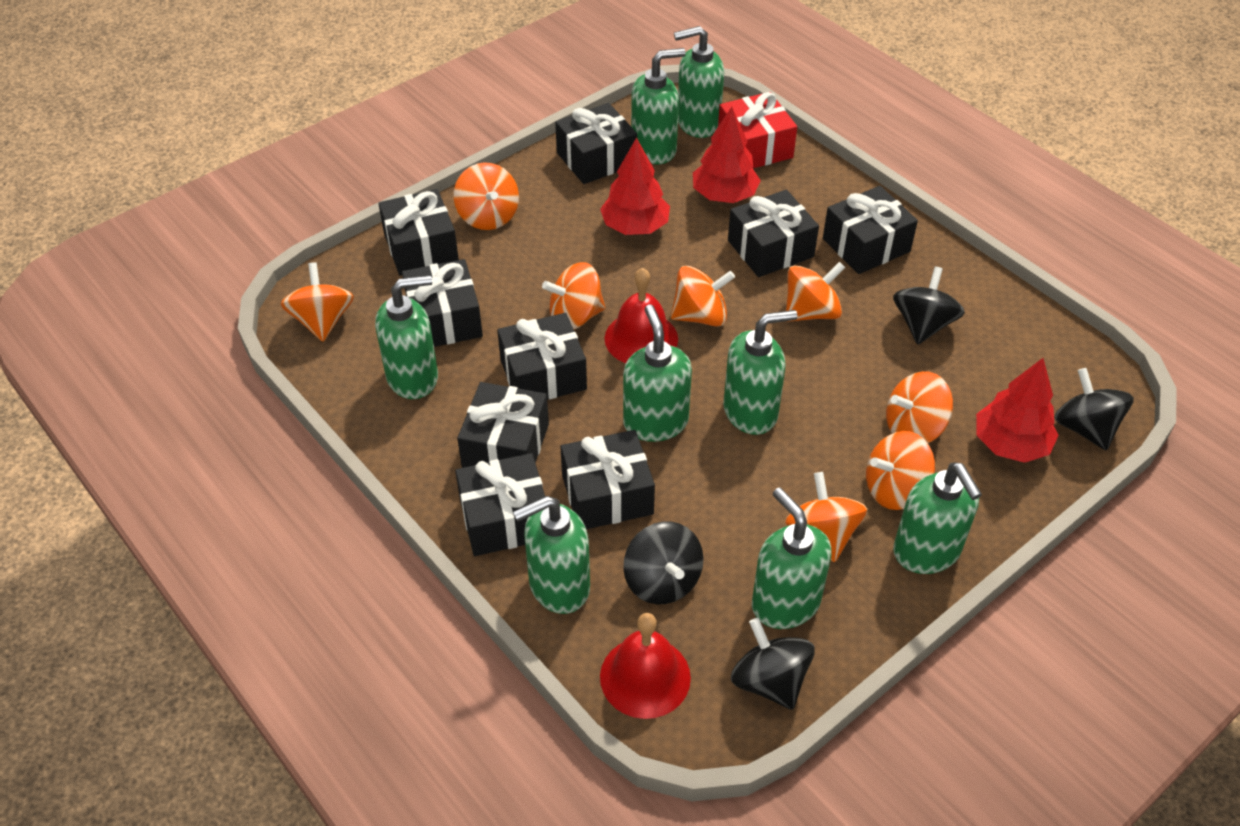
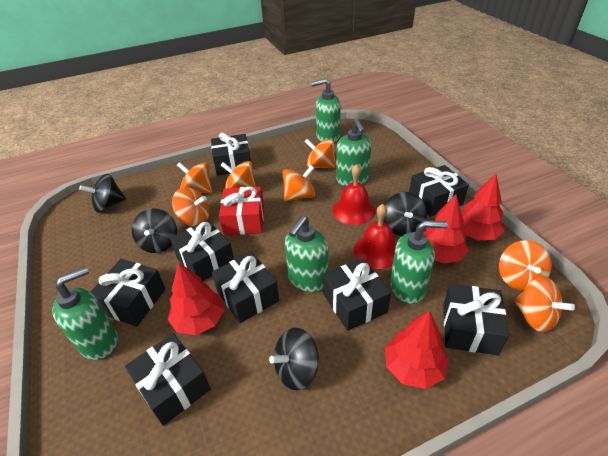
black gift: 9 -> 8
green soap dispenser: 8 -> 5
orange spinning top: 8 -> 7
red tree: 3 -> 4

